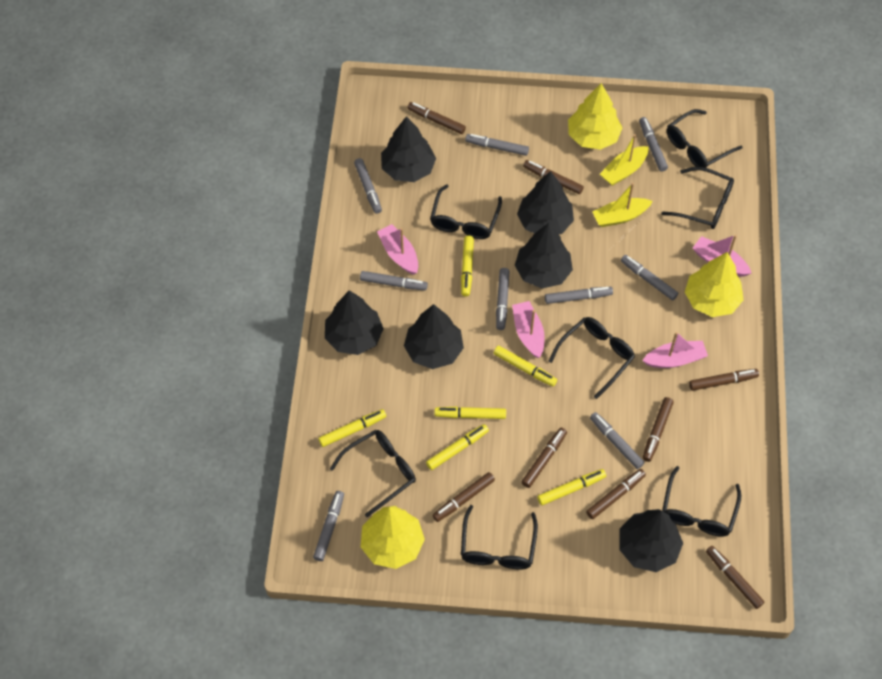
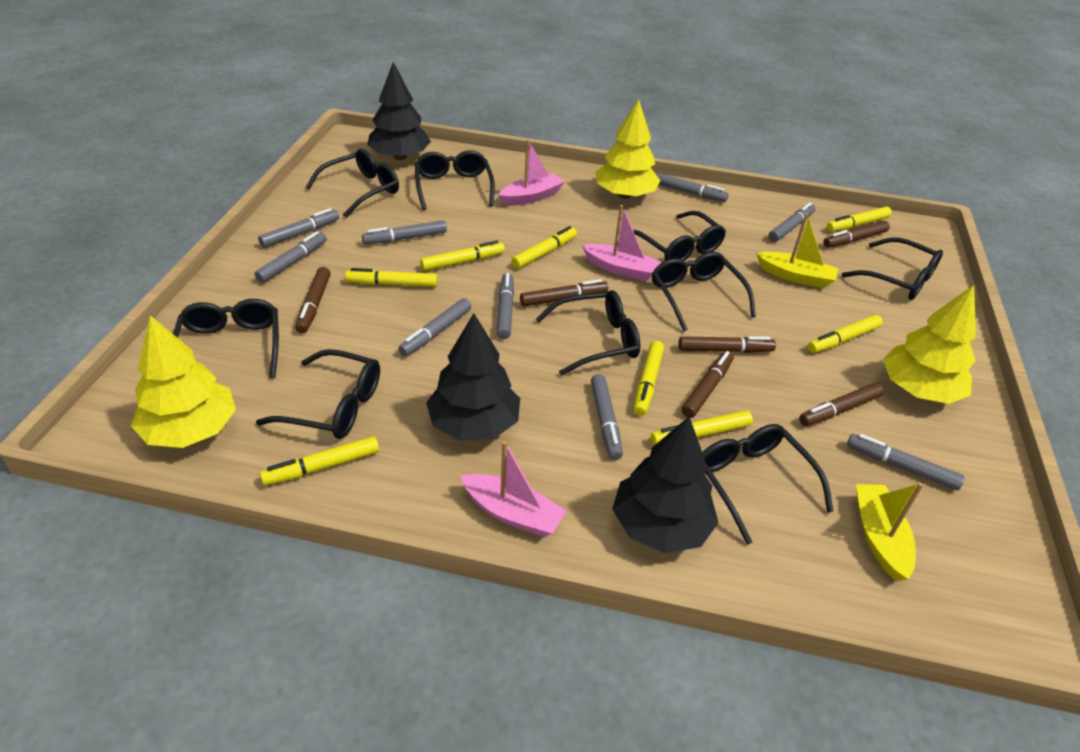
black glasses: 7 -> 9
black tree: 6 -> 3
brown marker: 8 -> 6
pink boat: 4 -> 3
yellow marker: 6 -> 8

